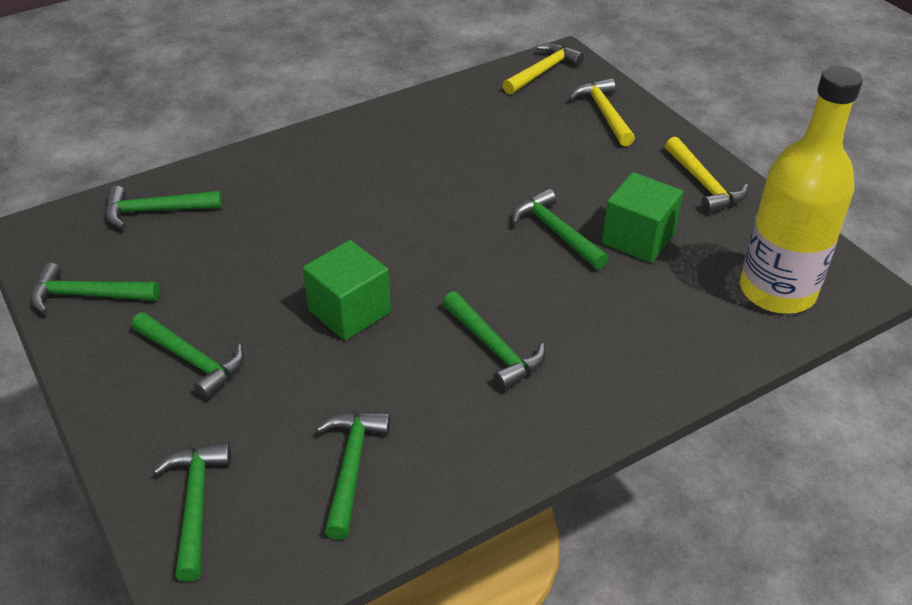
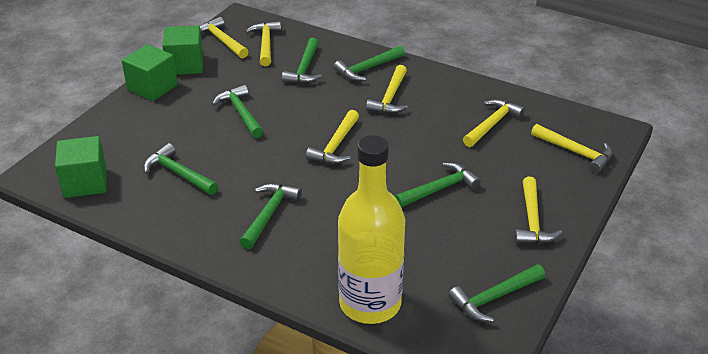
green cube: 2 -> 3
yellow hammer: 3 -> 7

